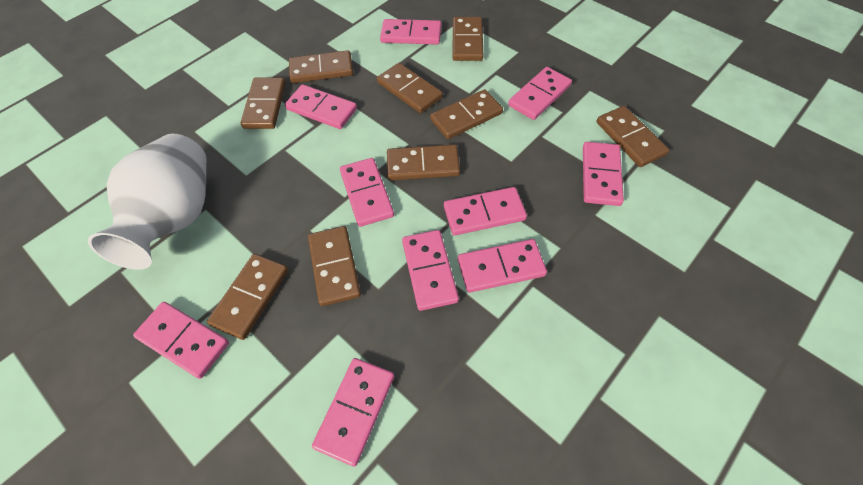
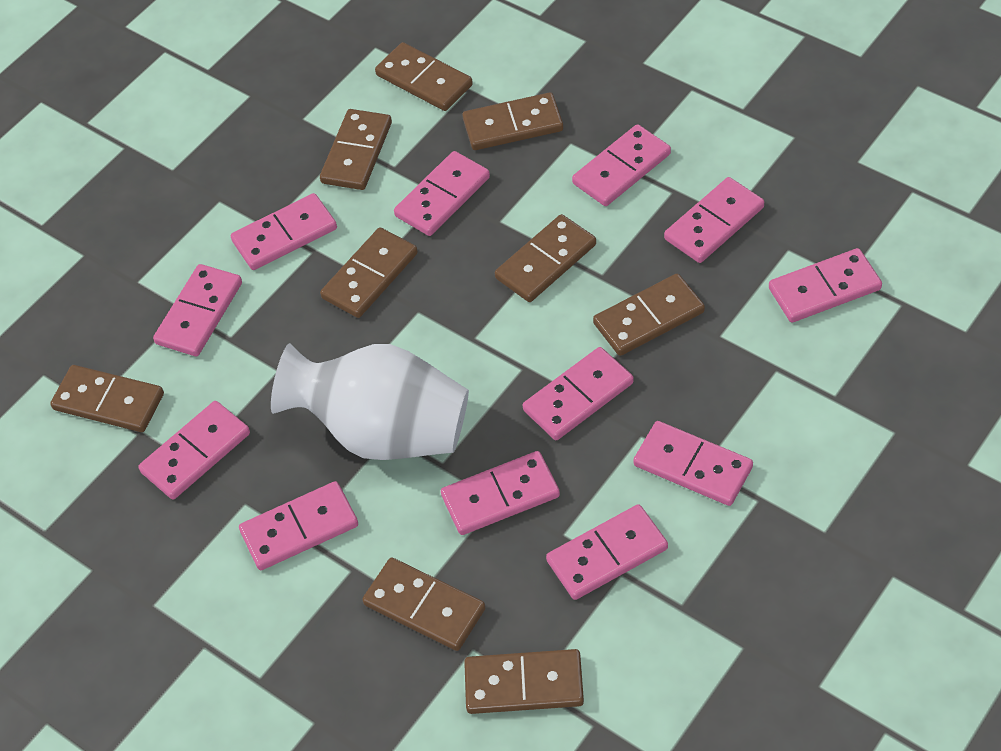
pink domino: 10 -> 12

